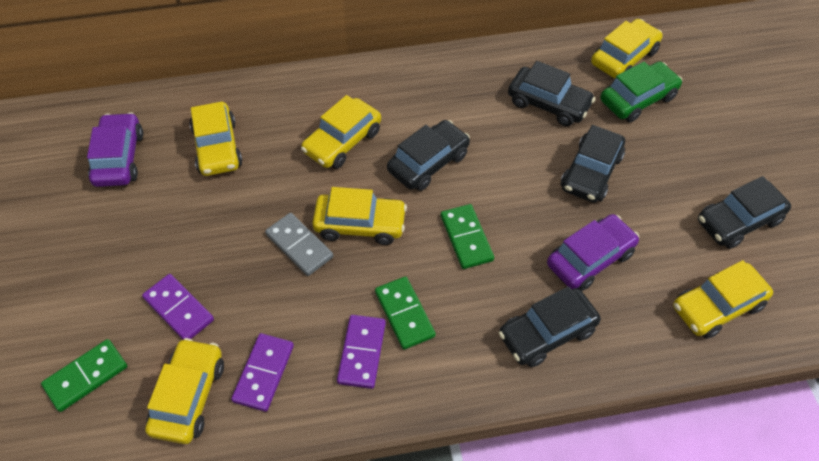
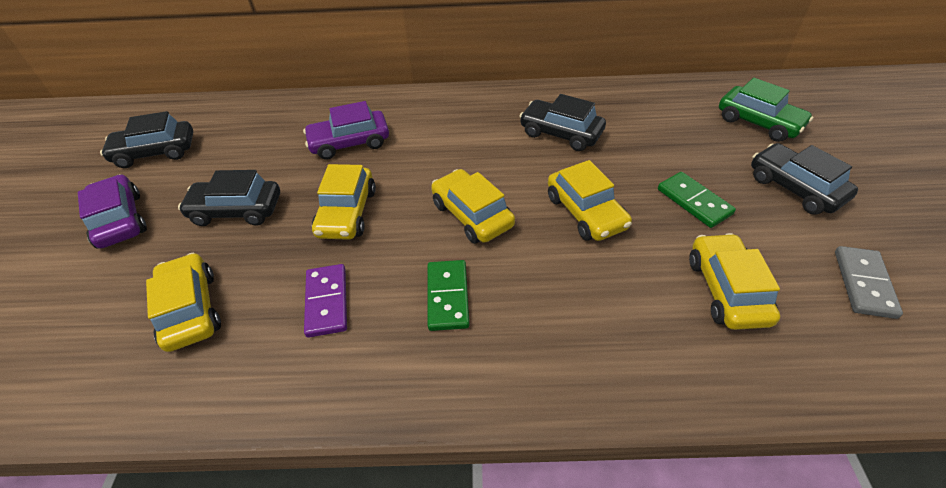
black car: 5 -> 4
green domino: 3 -> 2
purple domino: 3 -> 1
yellow car: 6 -> 5

